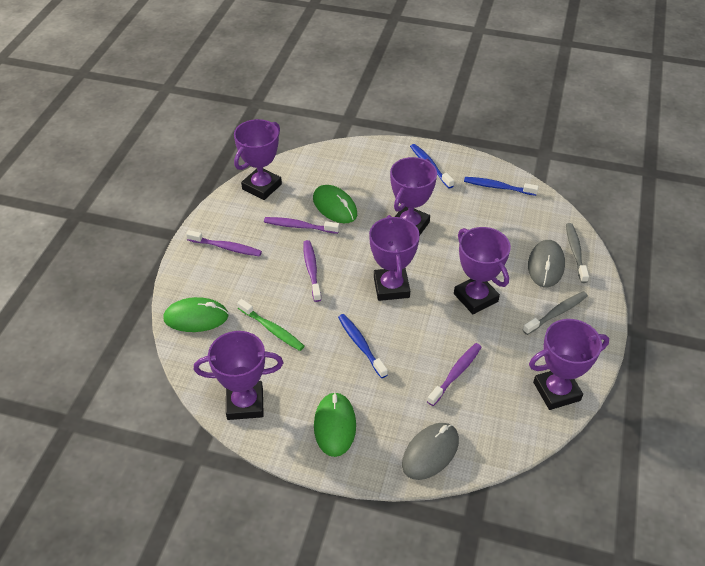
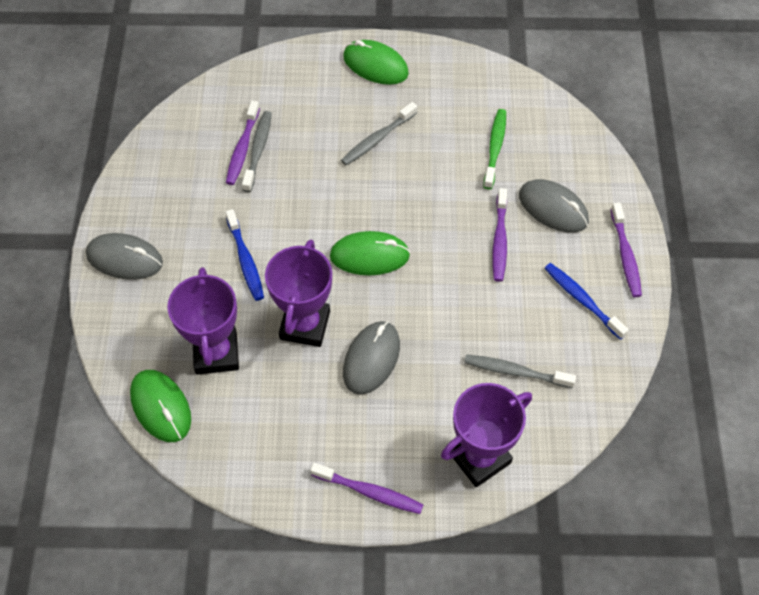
blue toothbrush: 3 -> 2
grey mouse: 2 -> 3
grey toothbrush: 2 -> 3
purple trophy: 6 -> 3

